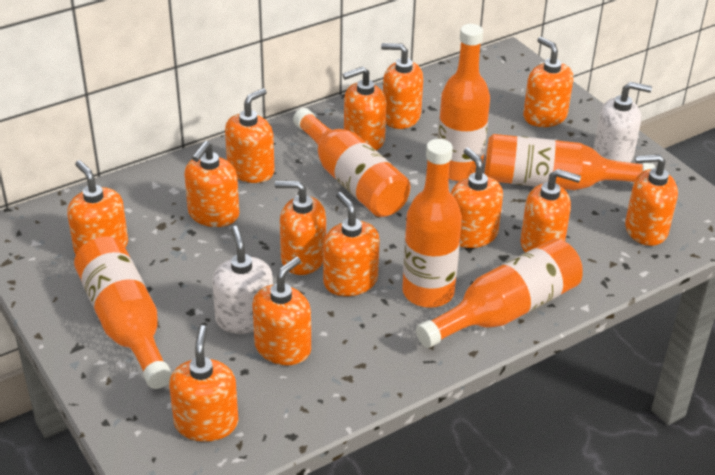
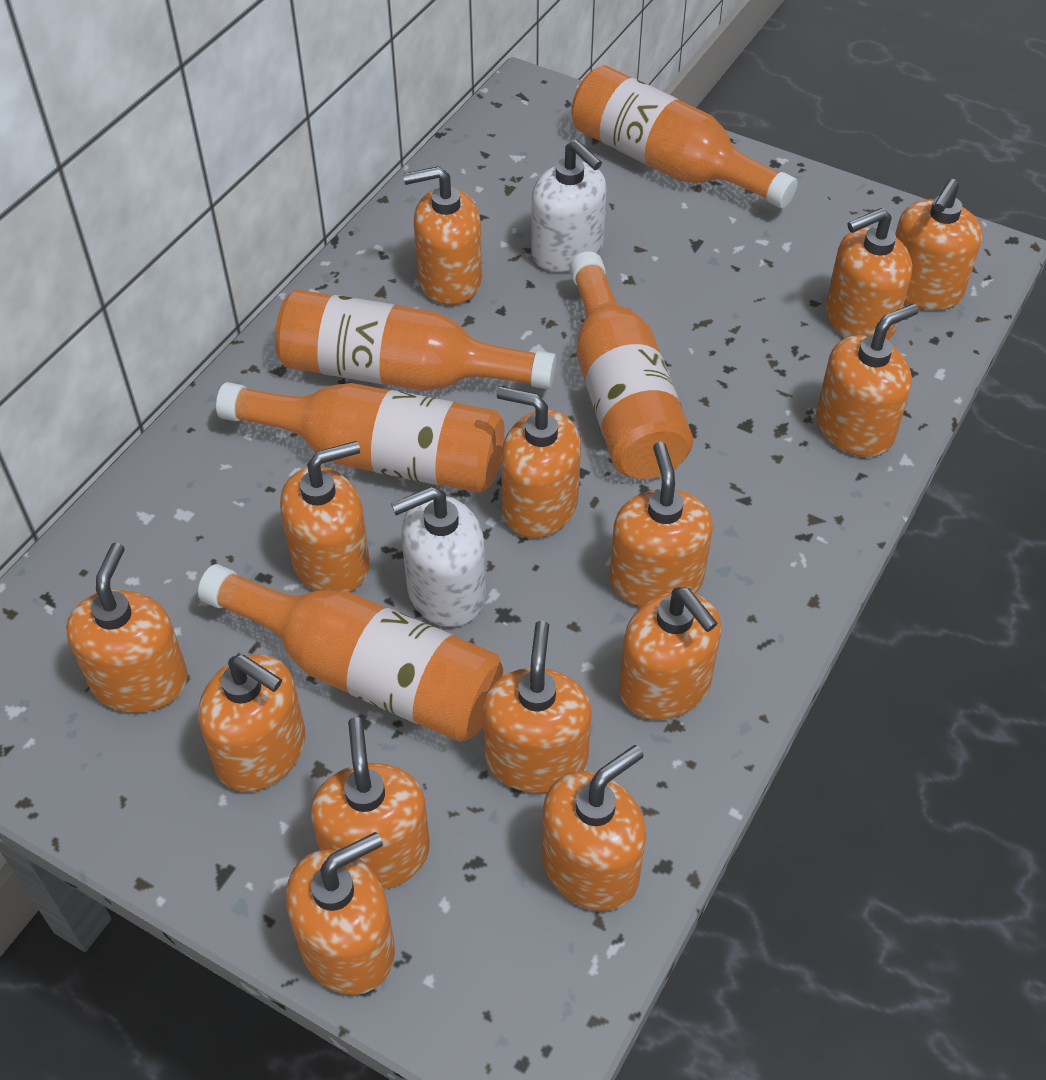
orange bottle: 6 -> 5
orange soap dispenser: 13 -> 14

